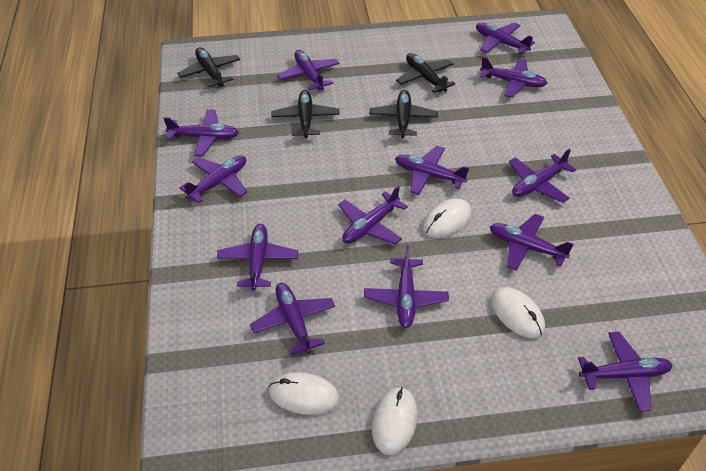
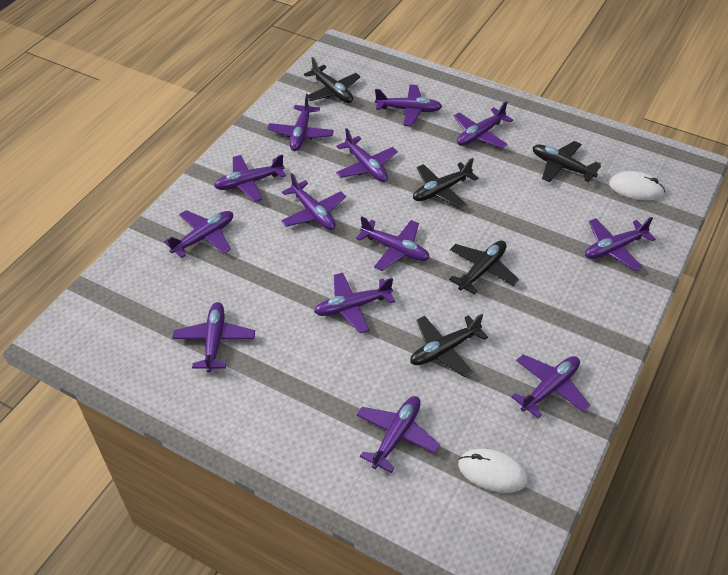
black plane: 4 -> 5
white mouse: 4 -> 2

